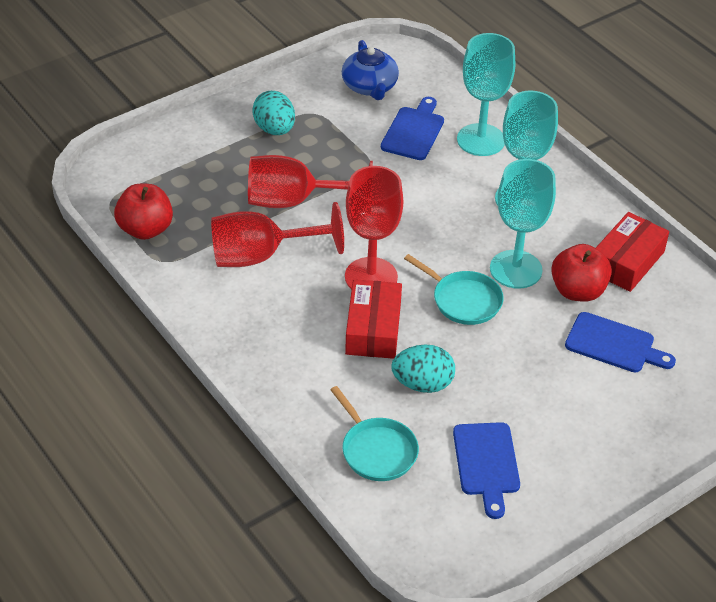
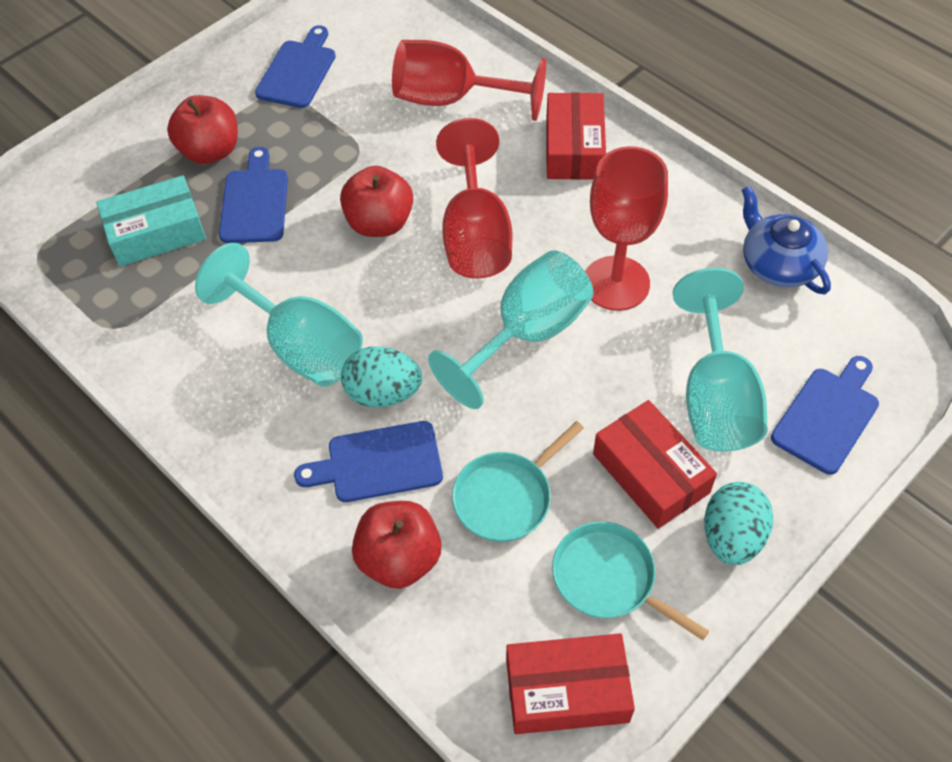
blue cutting board: 3 -> 4
red apple: 2 -> 3
red box: 2 -> 3
turquoise box: 0 -> 1

